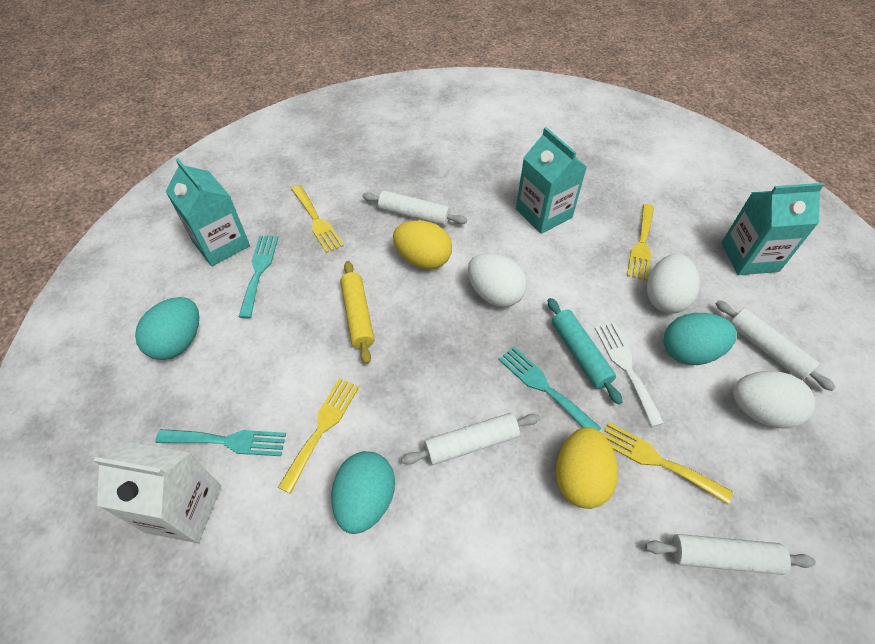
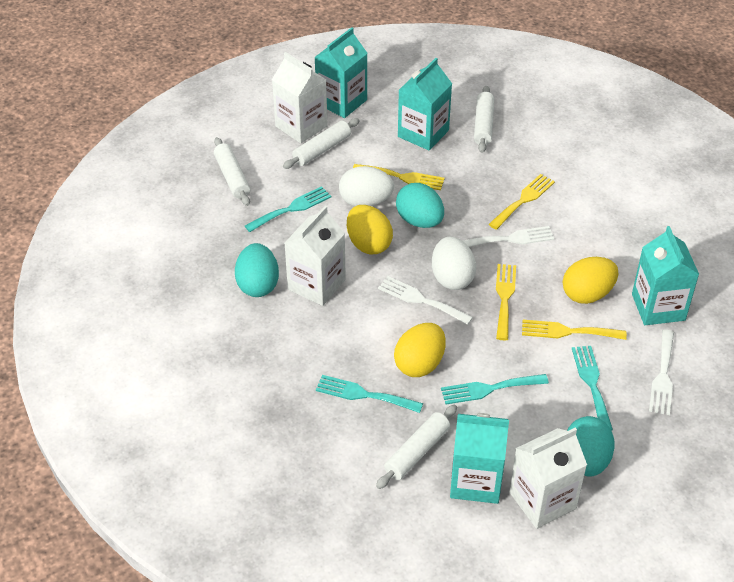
turquoise carton: 3 -> 4
turquoise fork: 3 -> 4
turquoise rolling pin: 1 -> 0
white carton: 1 -> 3
white egg: 3 -> 2
white fork: 1 -> 3
yellow egg: 2 -> 3
yellow rolling pin: 1 -> 0

